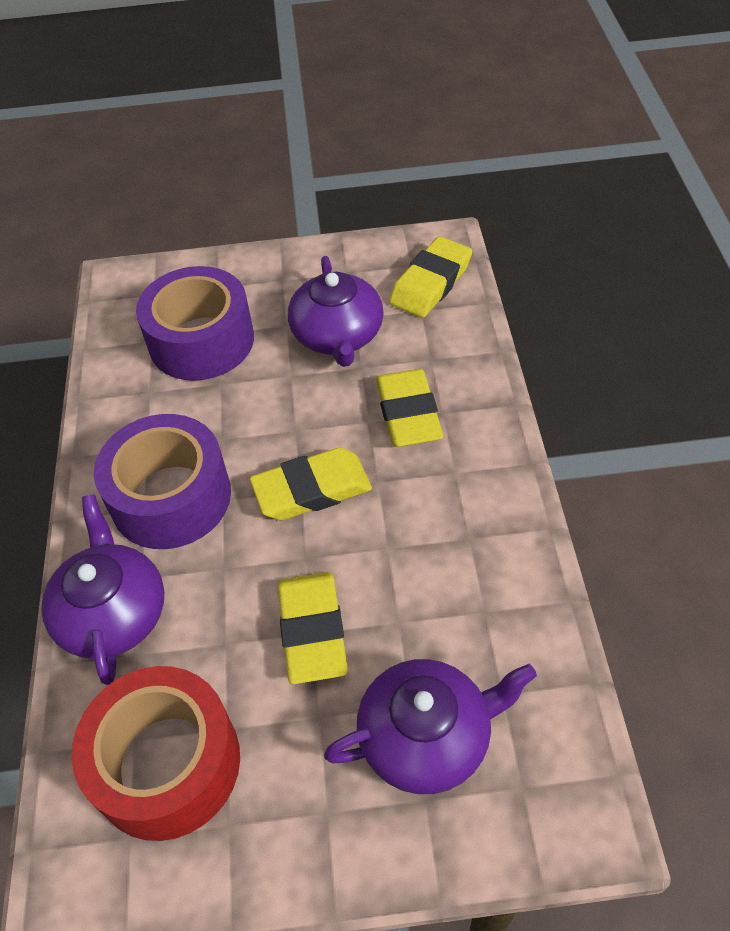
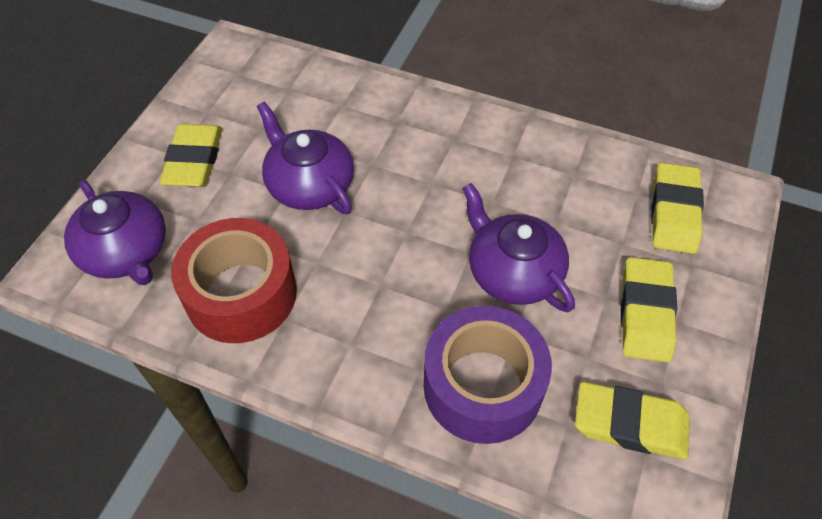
purple tape: 2 -> 1

